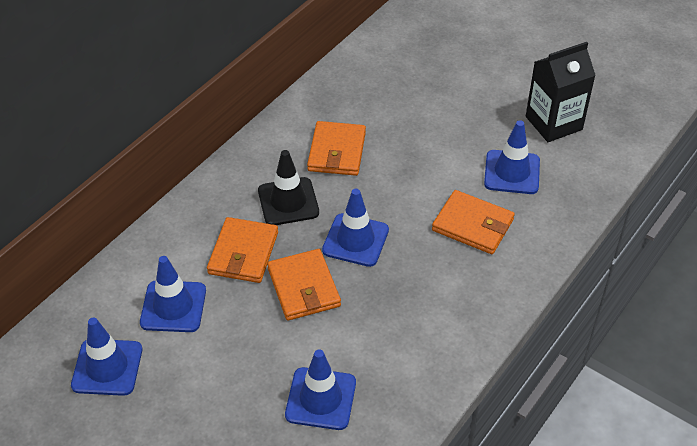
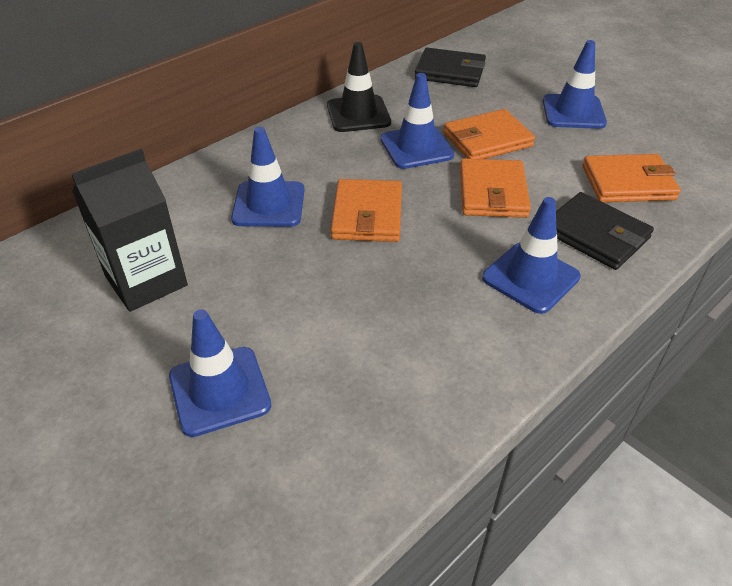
black wallet: 0 -> 2

